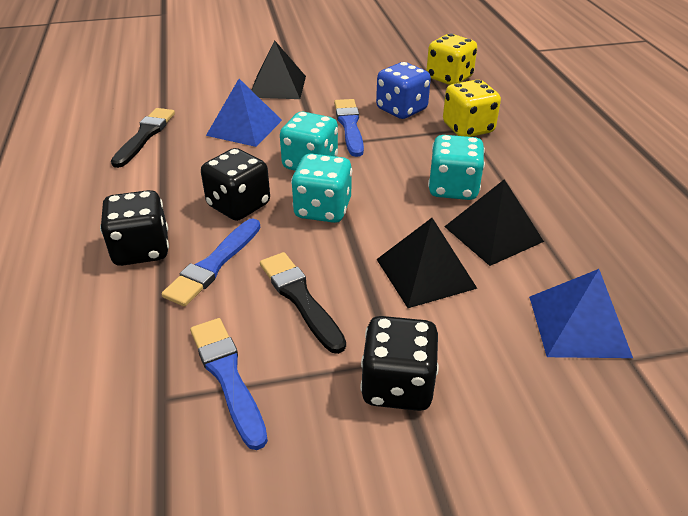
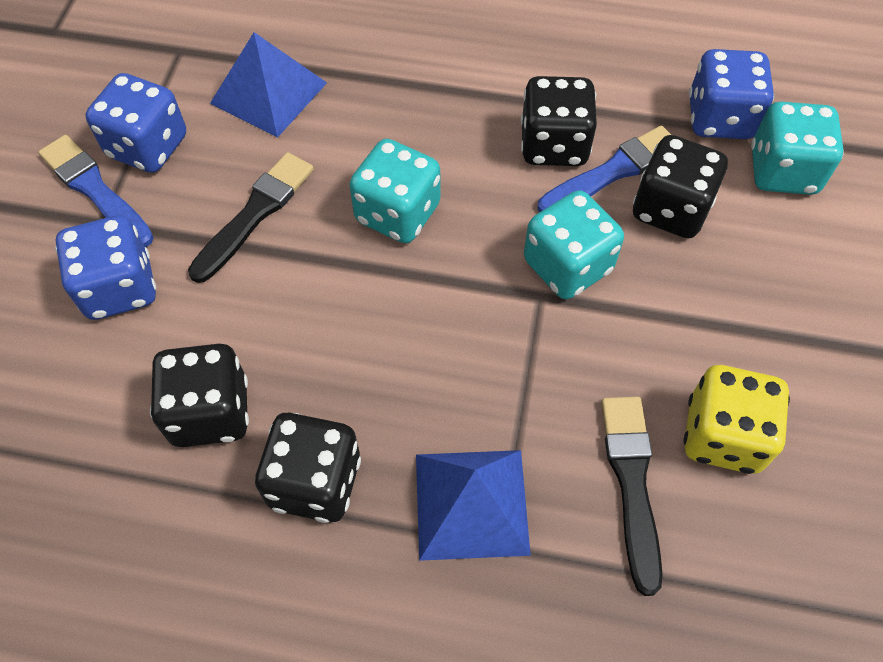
black dice: 3 -> 4
black pyramid: 3 -> 0
blue brush: 3 -> 2
blue dice: 1 -> 3
yellow dice: 2 -> 1

